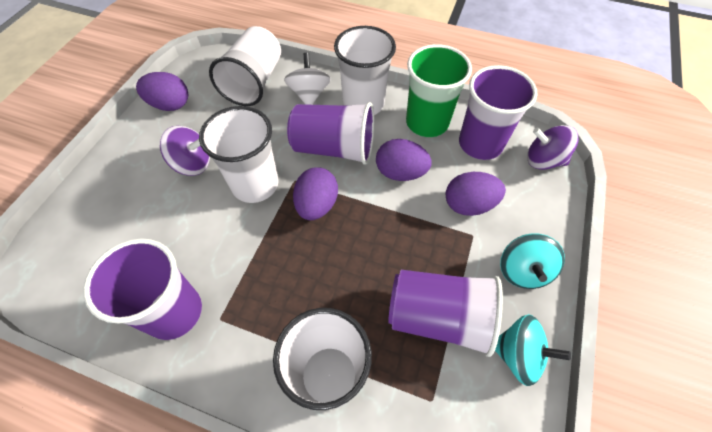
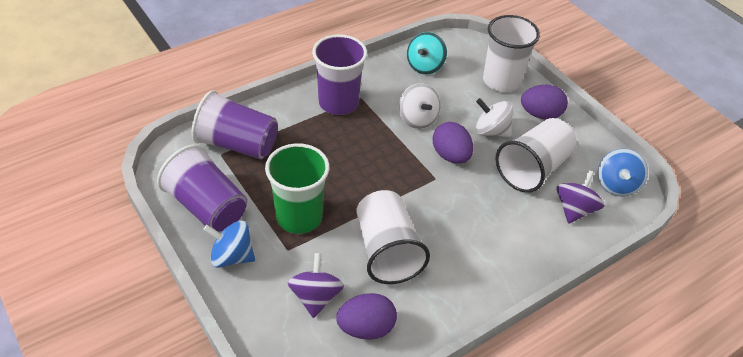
blue spinning top: 0 -> 2
purple cup: 4 -> 3
purple egg: 4 -> 3
turquoise spinning top: 2 -> 1
white cup: 4 -> 3
white spinning top: 1 -> 2

